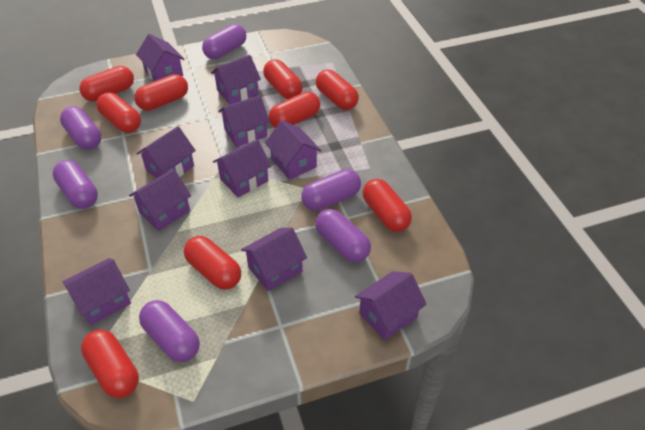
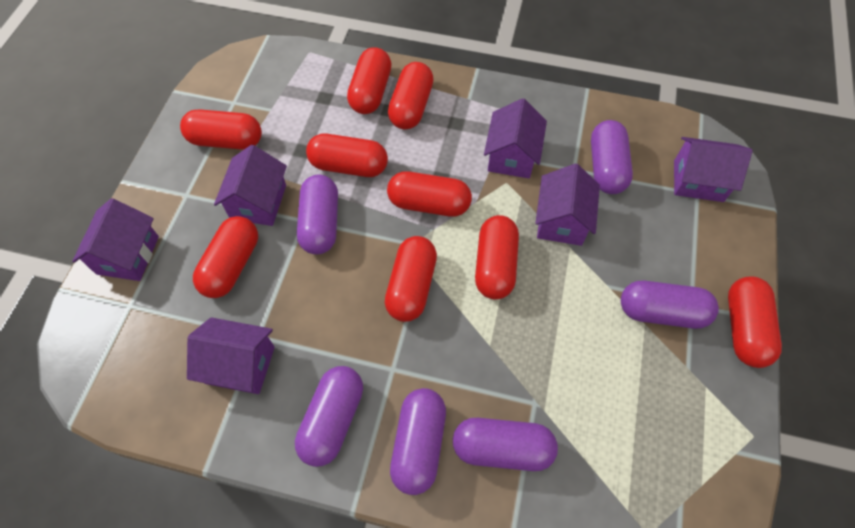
purple house: 10 -> 6

